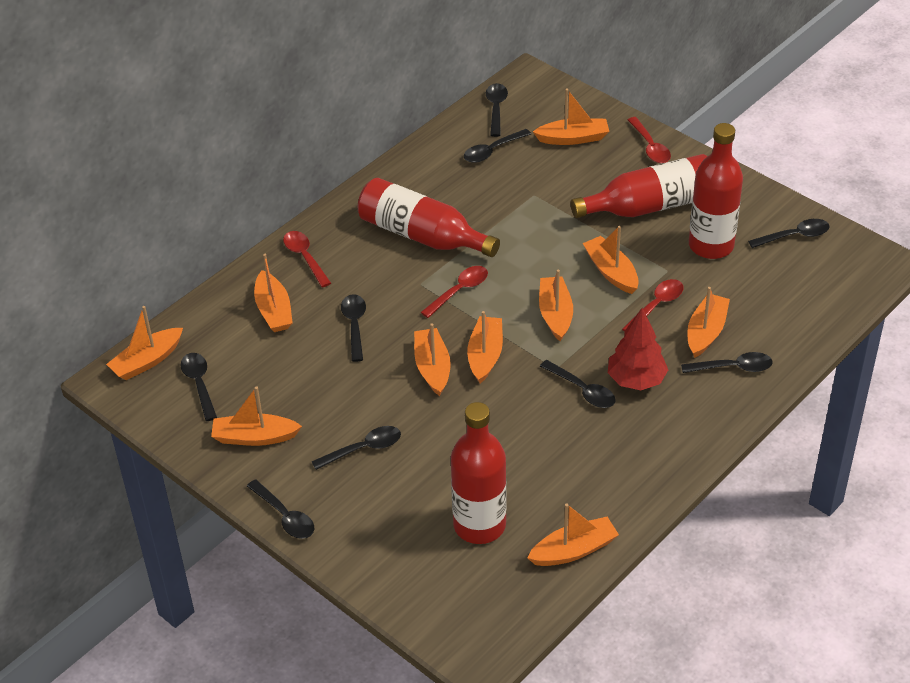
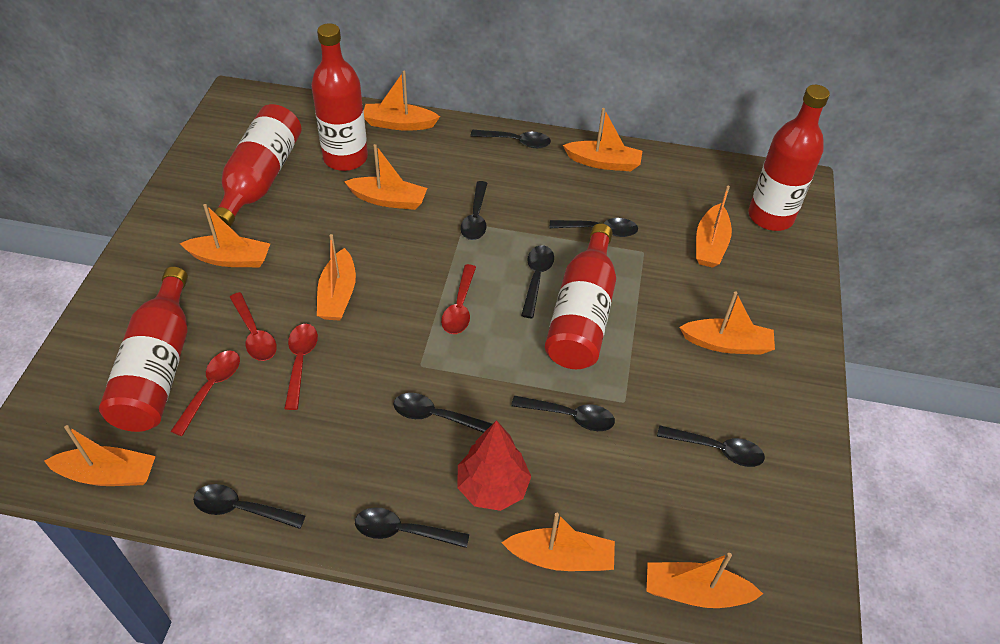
red bottle: 4 -> 5

